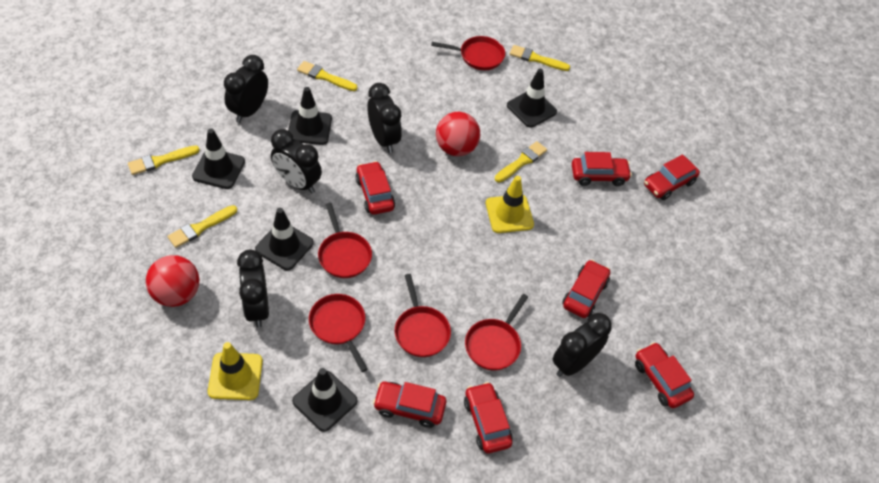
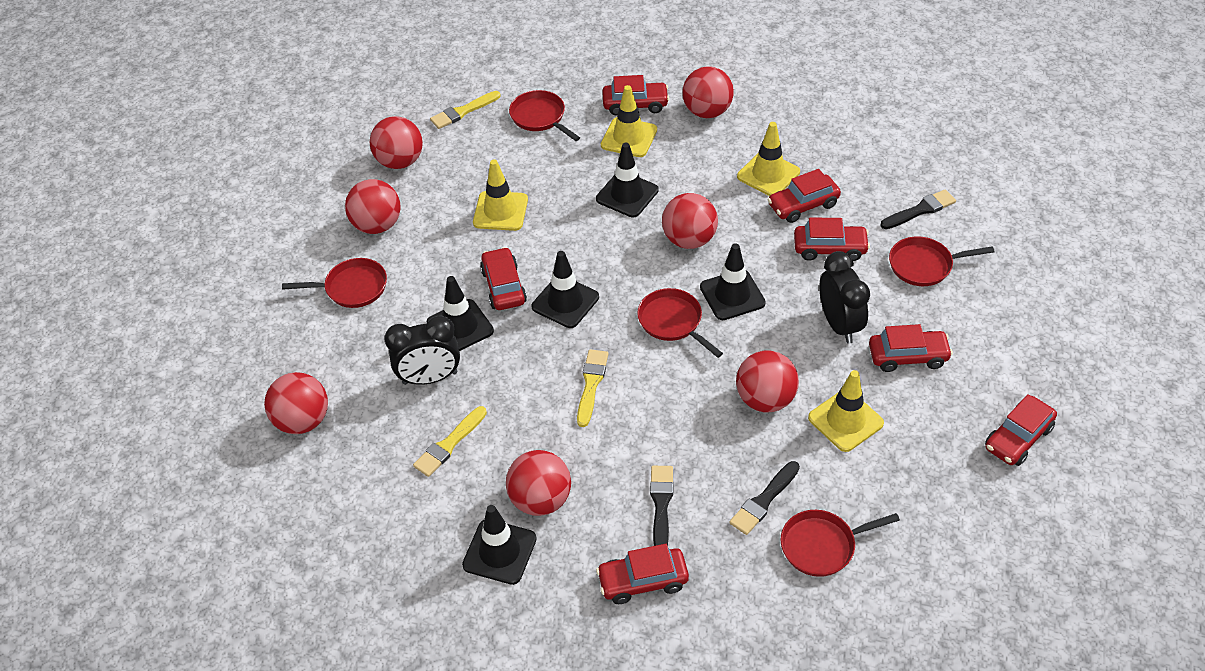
black brush: 0 -> 3
black clock: 5 -> 2
red ball: 2 -> 7
yellow brush: 5 -> 3
yellow traffic cone: 2 -> 4

